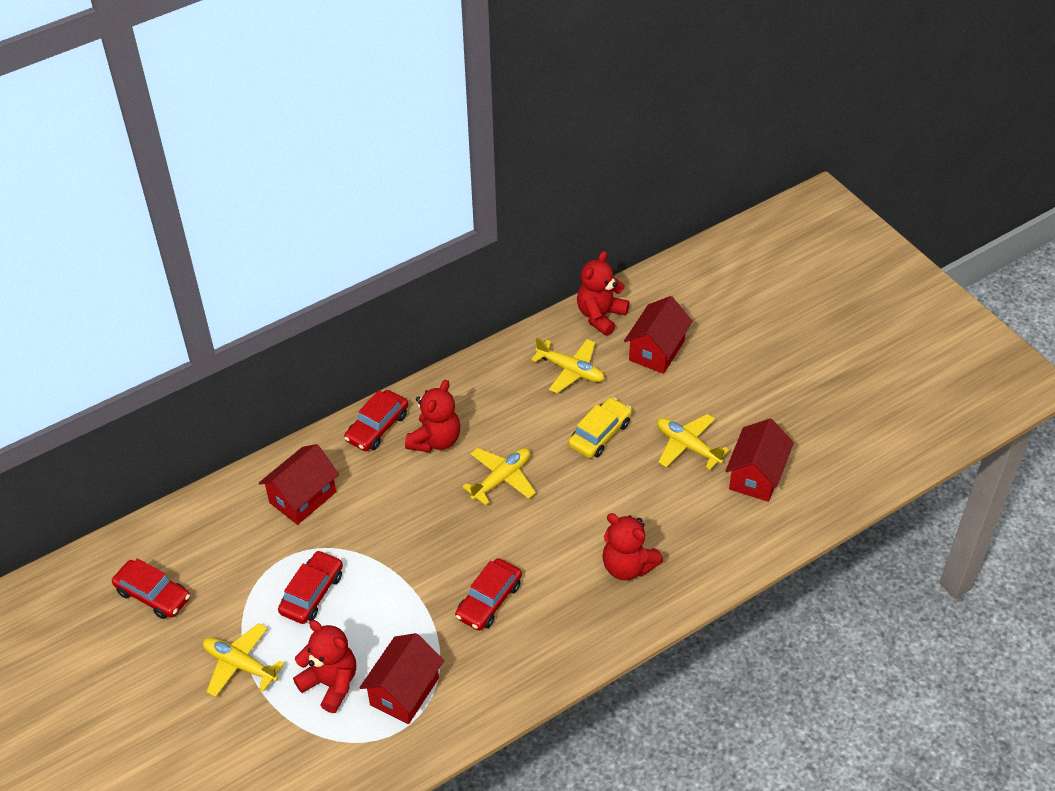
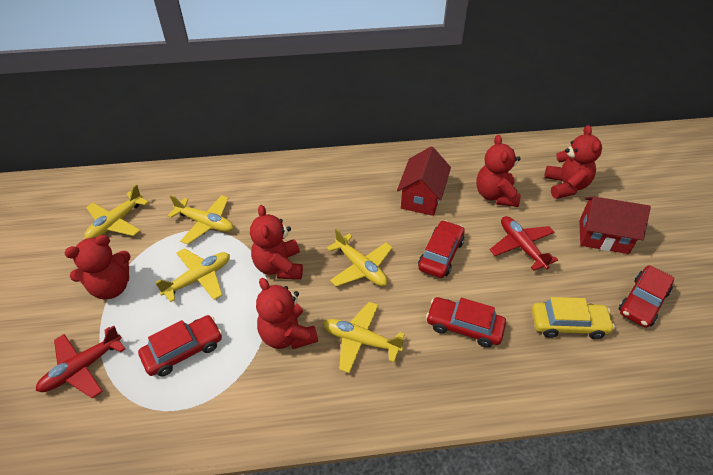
red house: 4 -> 2
red plane: 0 -> 2
red teddy bear: 4 -> 5
yellow plane: 4 -> 5

